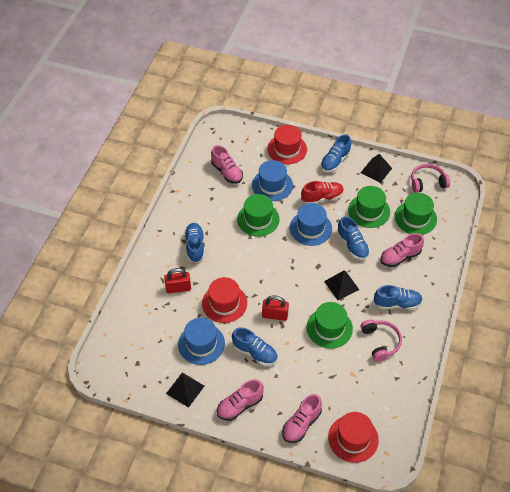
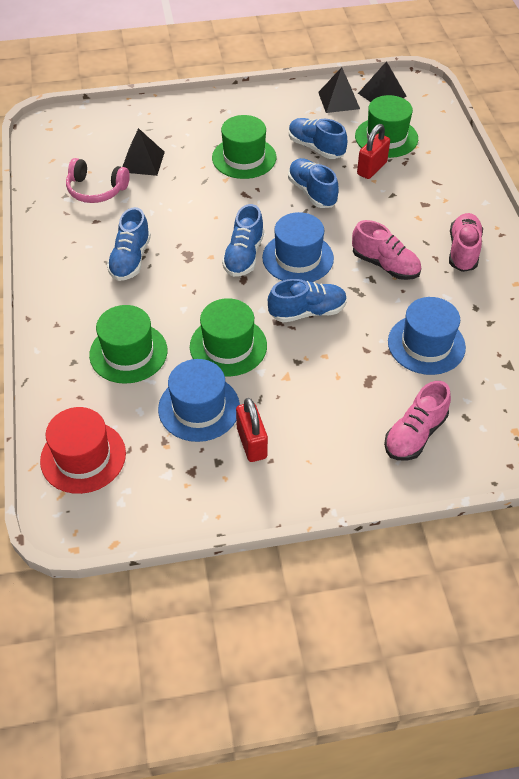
pink headphones: 2 -> 1
pink shoe: 4 -> 3
red hat: 3 -> 1
red shoe: 1 -> 0

